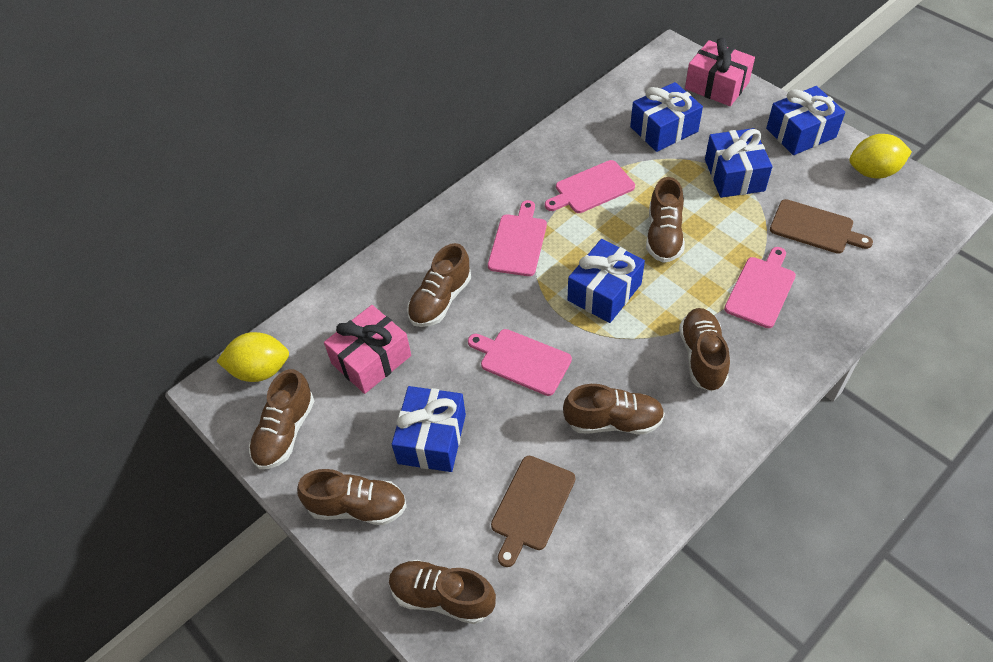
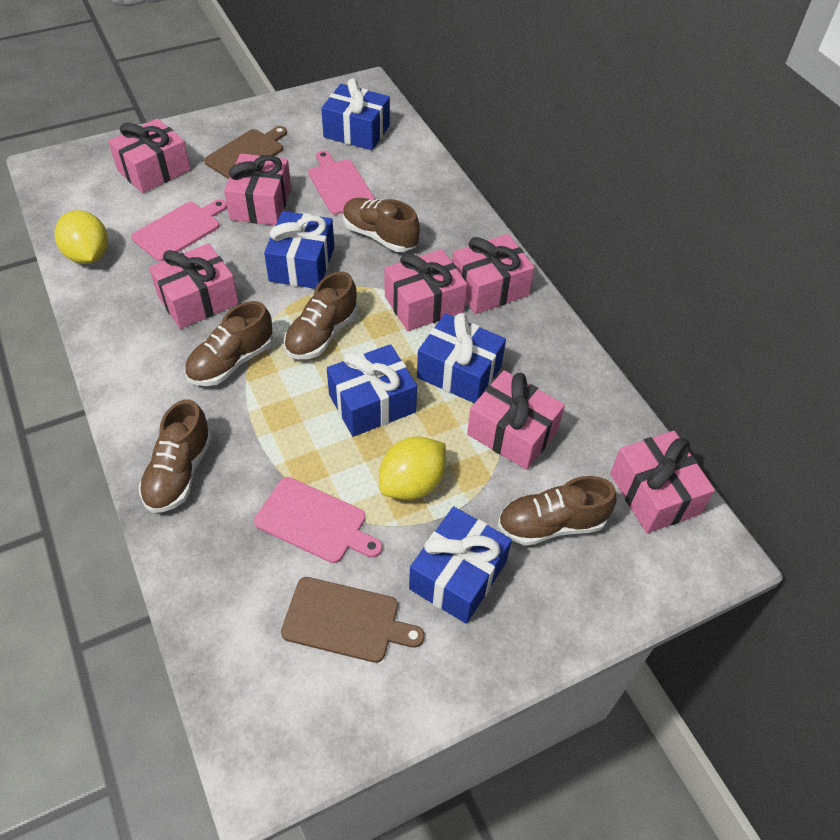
brown shoe: 7 -> 5
pink cutting board: 4 -> 3
pink gift: 2 -> 7

